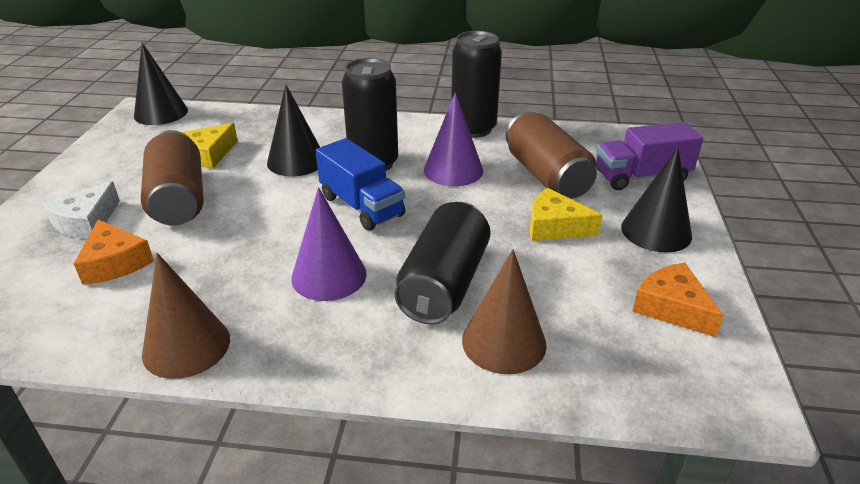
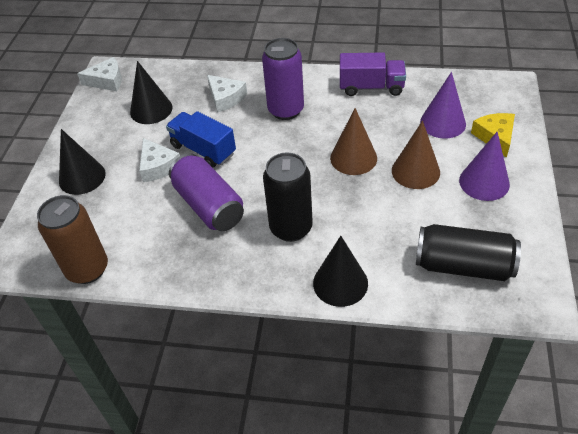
black can: 3 -> 2
brown can: 2 -> 1
orange cheese: 2 -> 0
purple can: 0 -> 2
white cheese: 1 -> 3
yellow cheese: 2 -> 1

